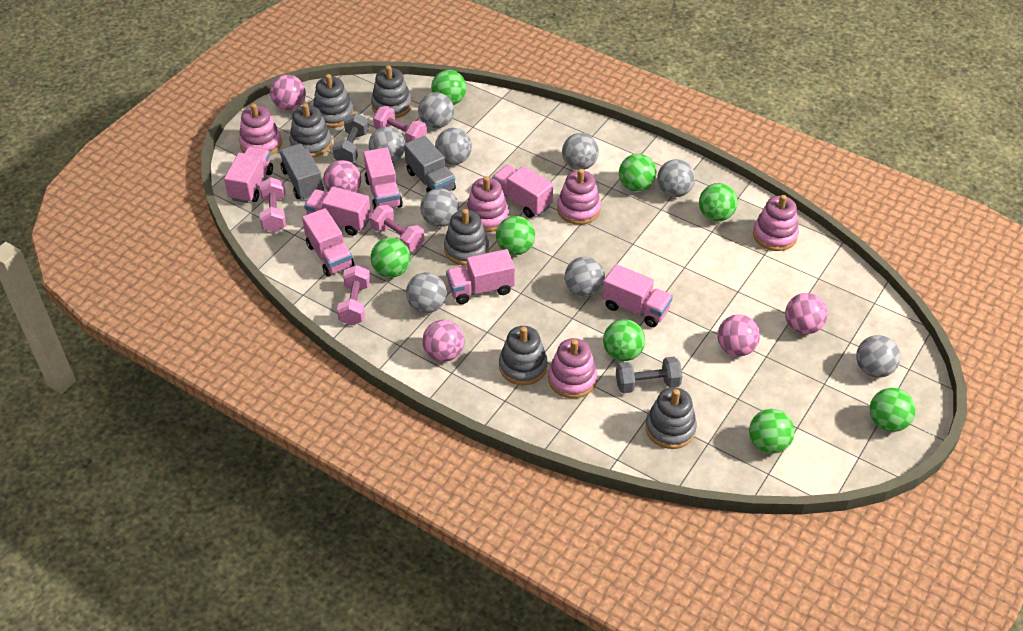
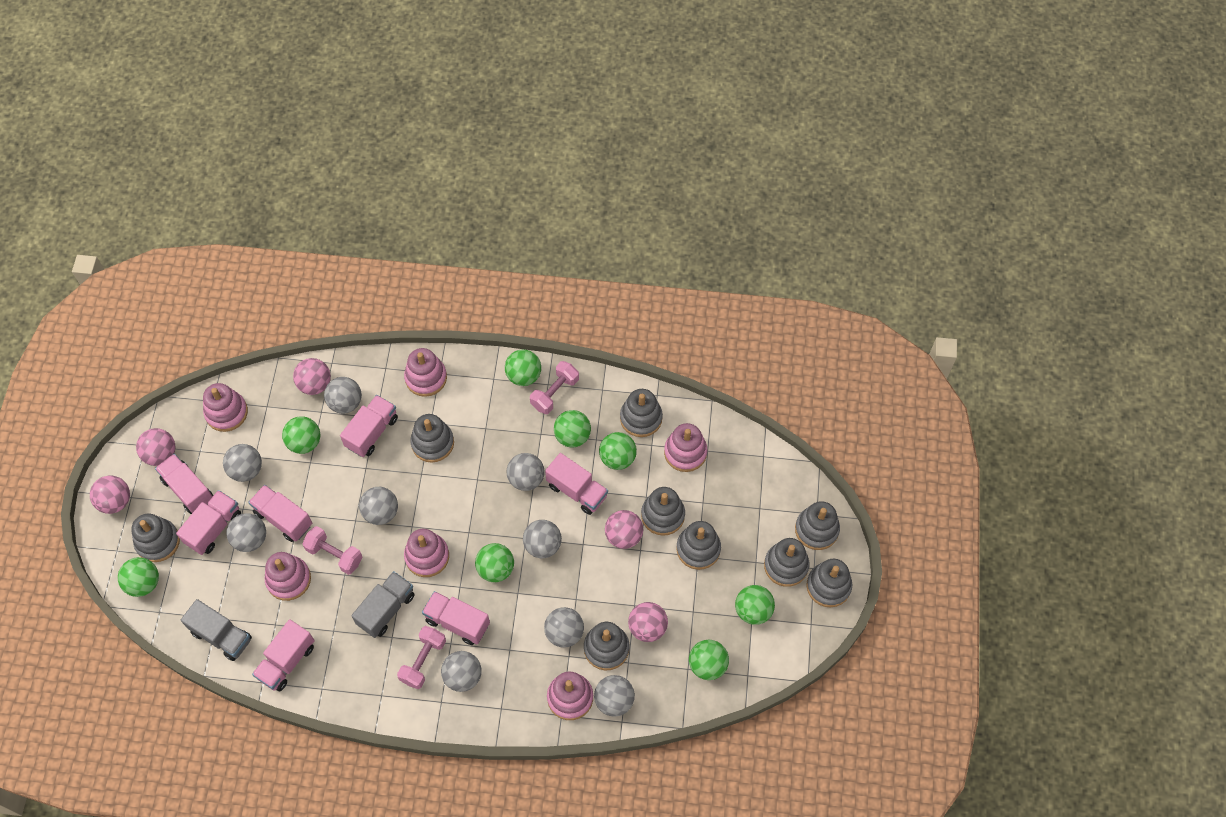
grey dumbbell: 2 -> 0
grey stacking toy: 6 -> 9
pink dumbbell: 4 -> 3
pink stacking toy: 5 -> 6

